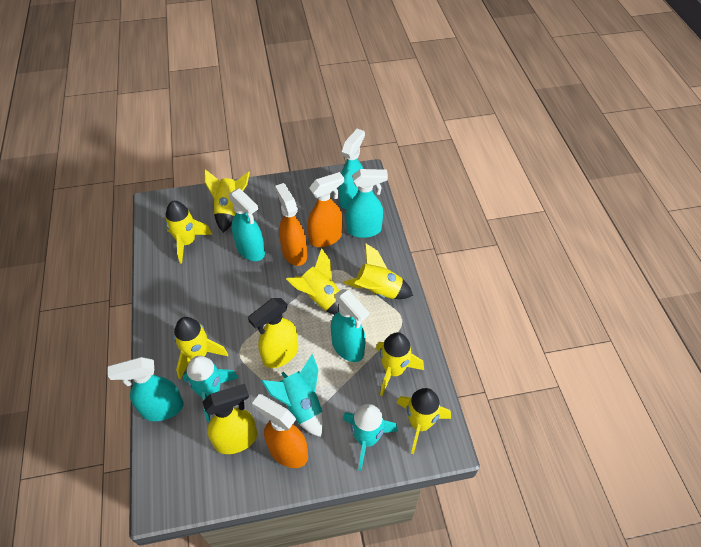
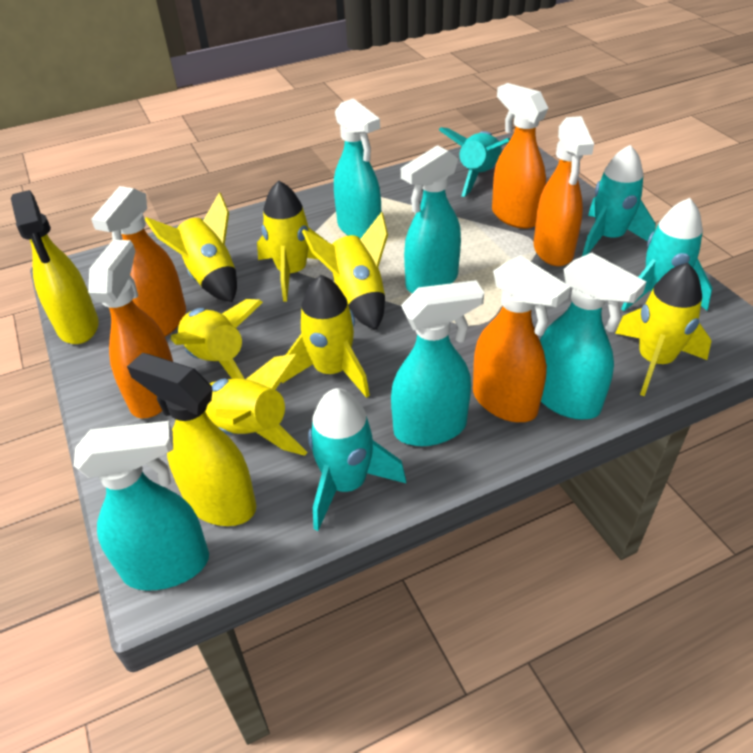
orange spray bottle: 3 -> 5
turquoise rocket: 3 -> 4

